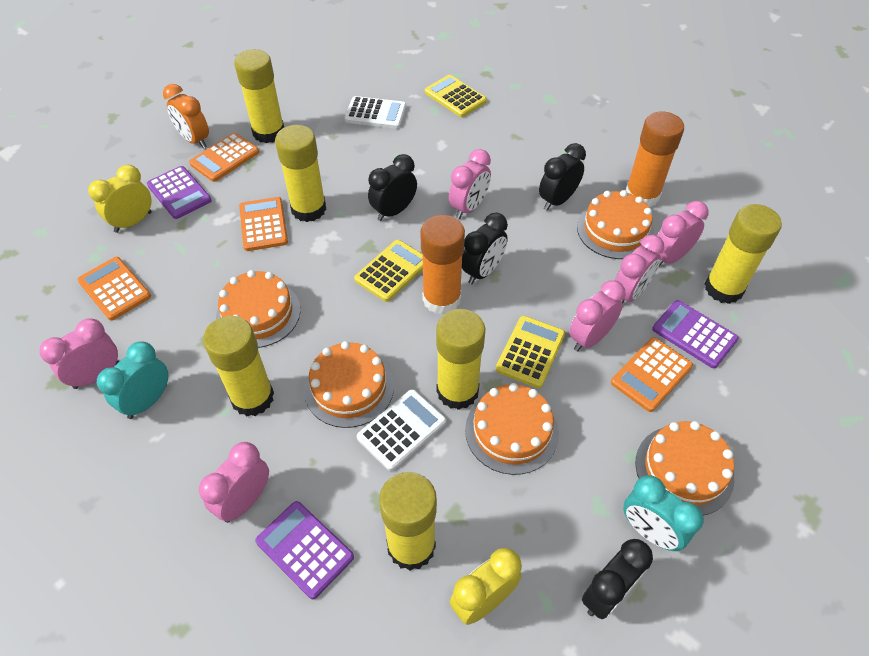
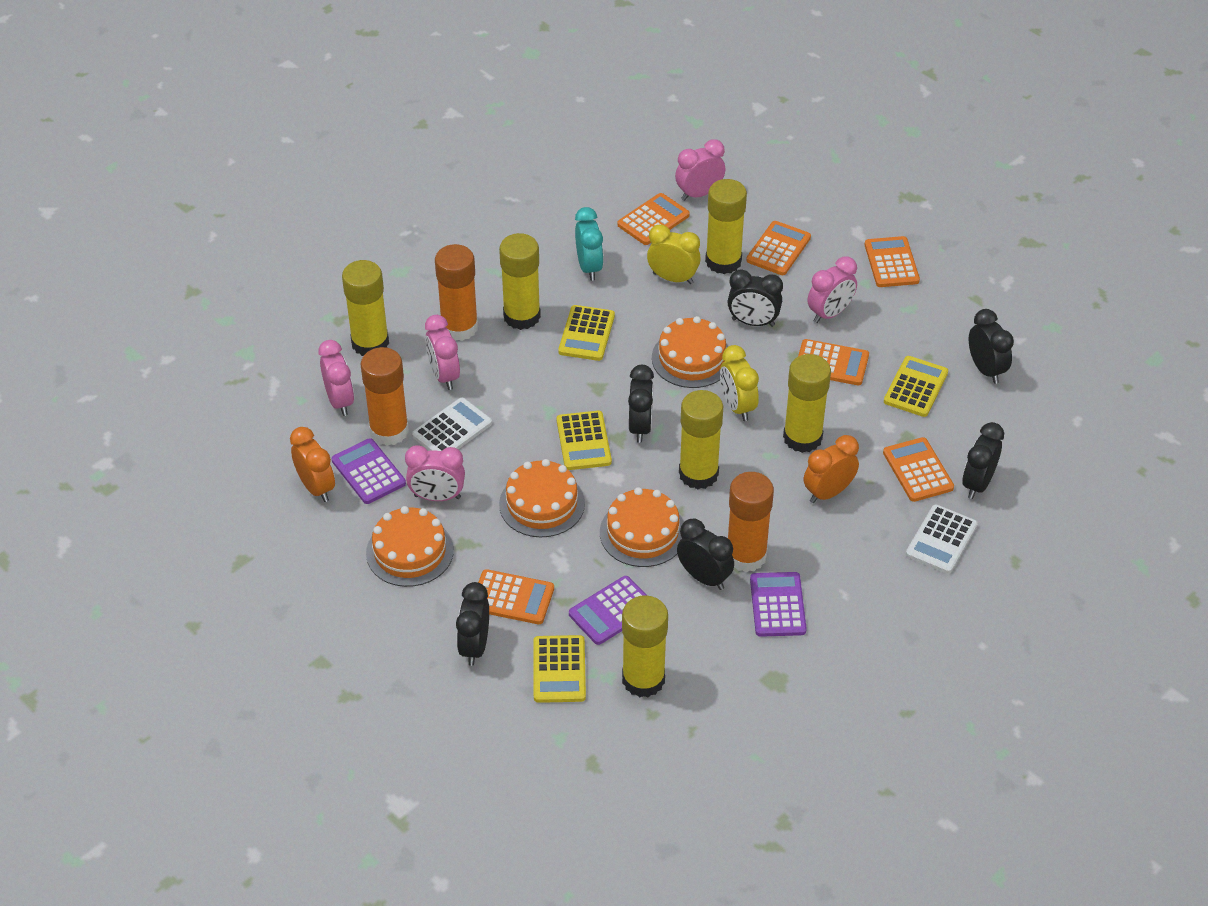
black clock: 4 -> 6
orange cake: 5 -> 4
orange calculator: 4 -> 6
orange clock: 1 -> 2
orange glue stick: 2 -> 3
pink clock: 6 -> 5
turquoise clock: 2 -> 1
yellow calculator: 3 -> 4

